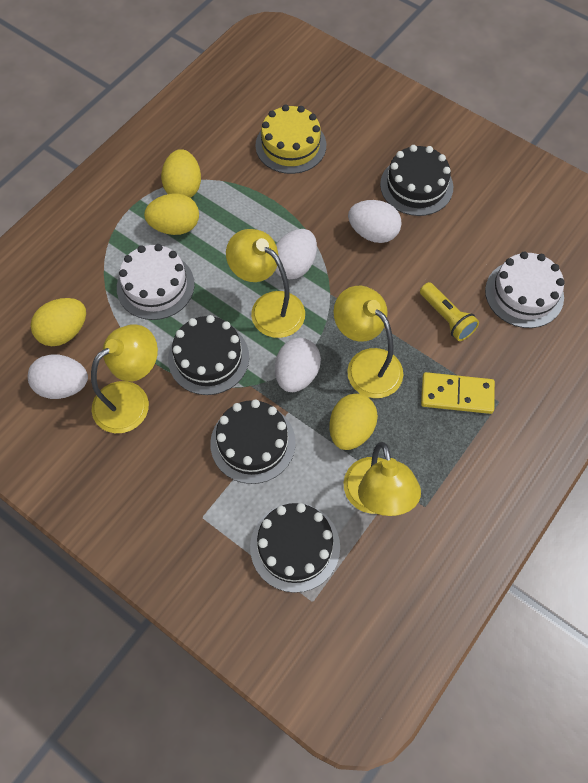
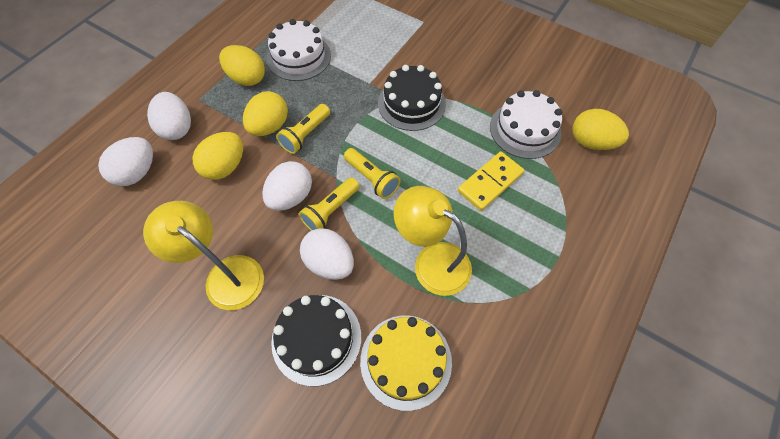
black cake: 4 -> 2
yellow flashlight: 1 -> 3
yellow lamp: 4 -> 2

